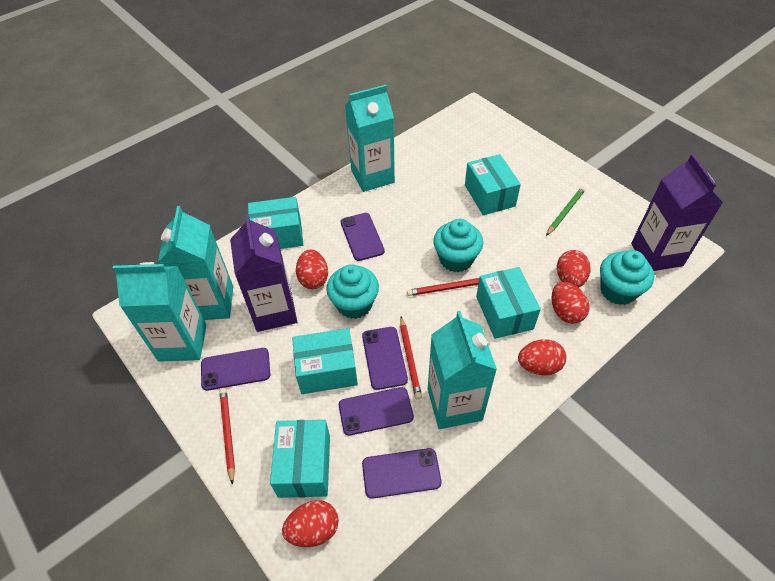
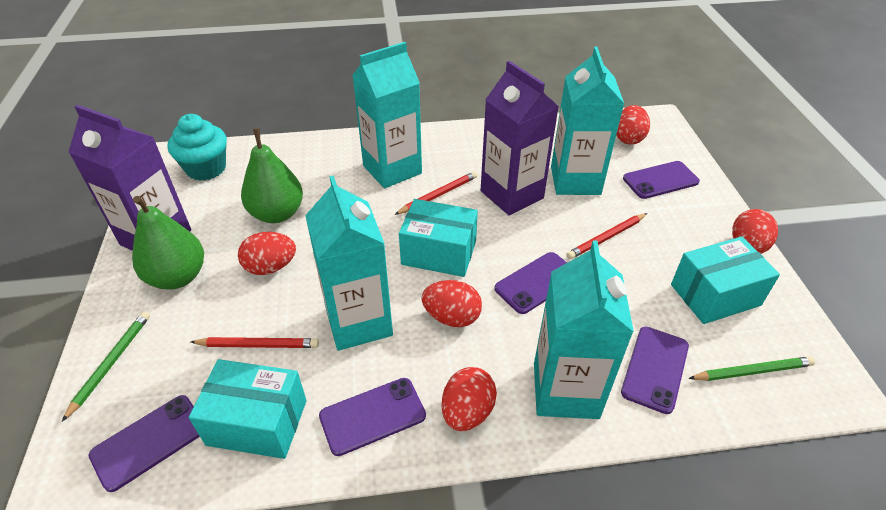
green pear: 0 -> 2
green pencil: 1 -> 2
turquoise box: 5 -> 3
turquoise cupcake: 3 -> 1

